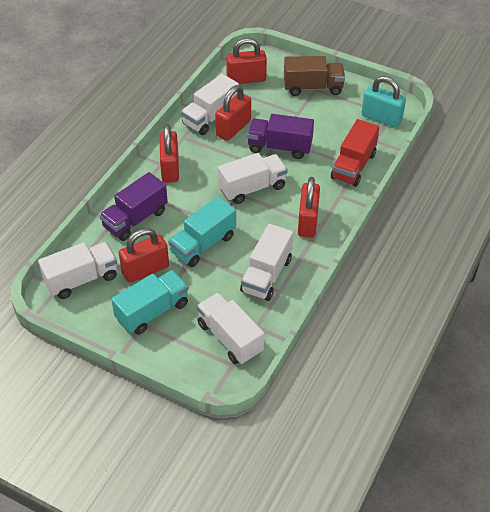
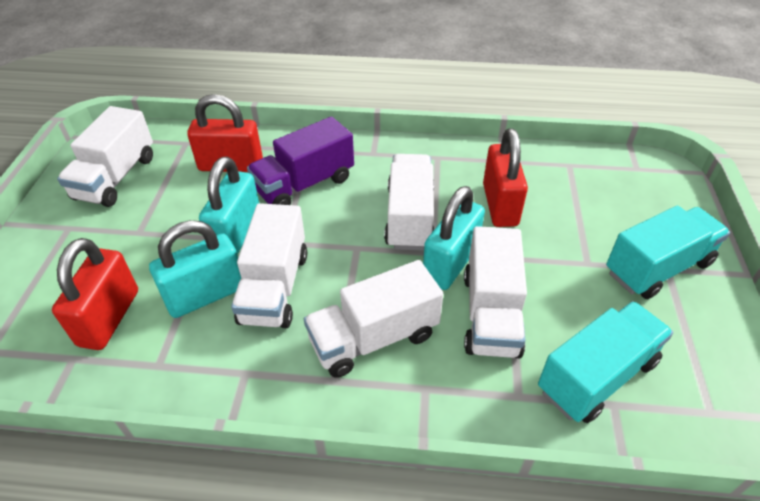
brown truck: 1 -> 0
purple truck: 2 -> 1
red padlock: 5 -> 3
red truck: 1 -> 0
turquoise padlock: 1 -> 3

